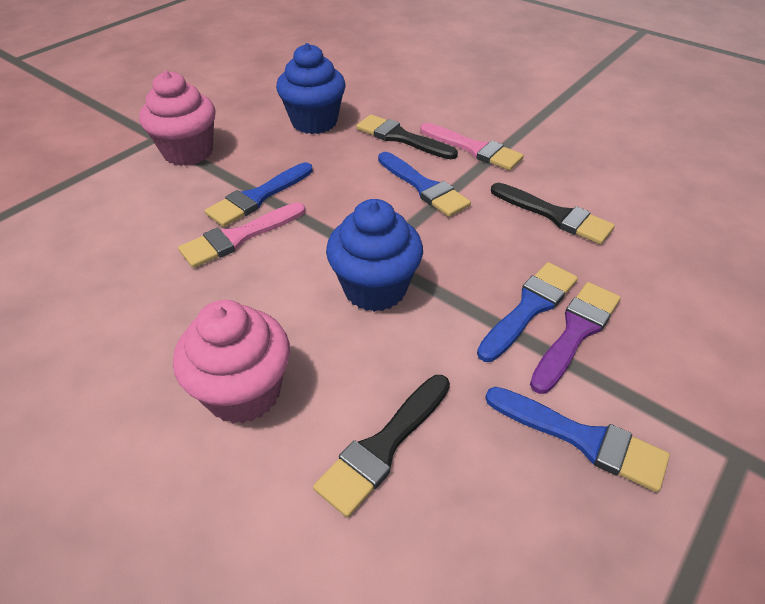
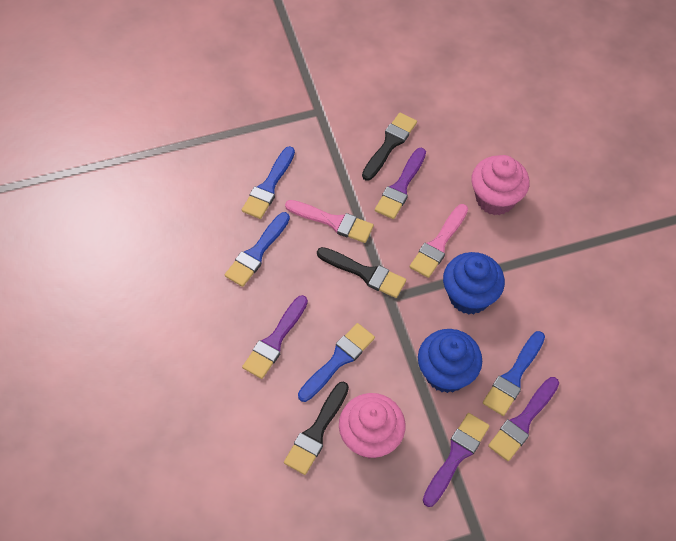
purple brush: 1 -> 4

